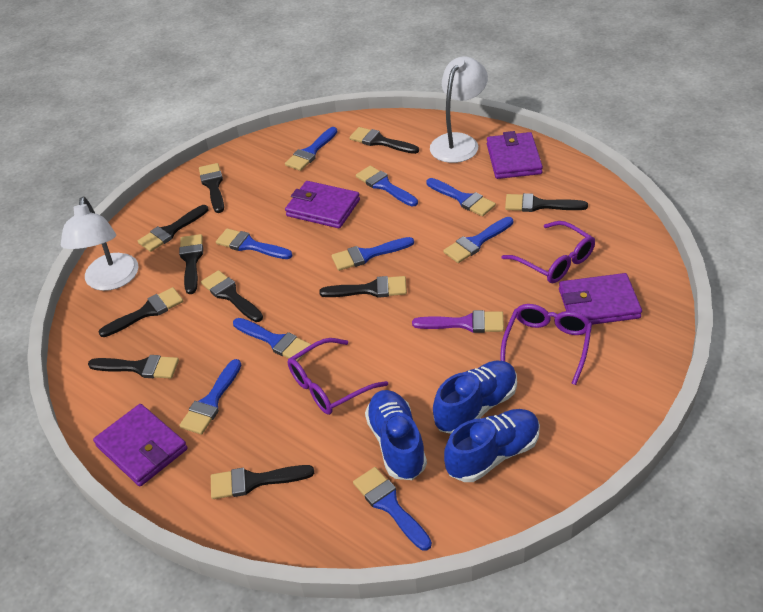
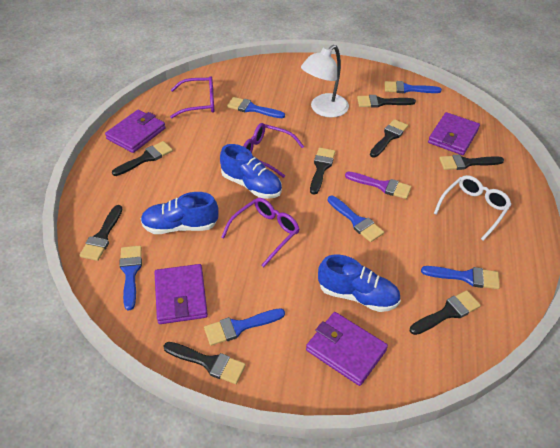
black brush: 10 -> 8
blue brush: 9 -> 6
white glasses: 0 -> 1
white lamp: 2 -> 1

